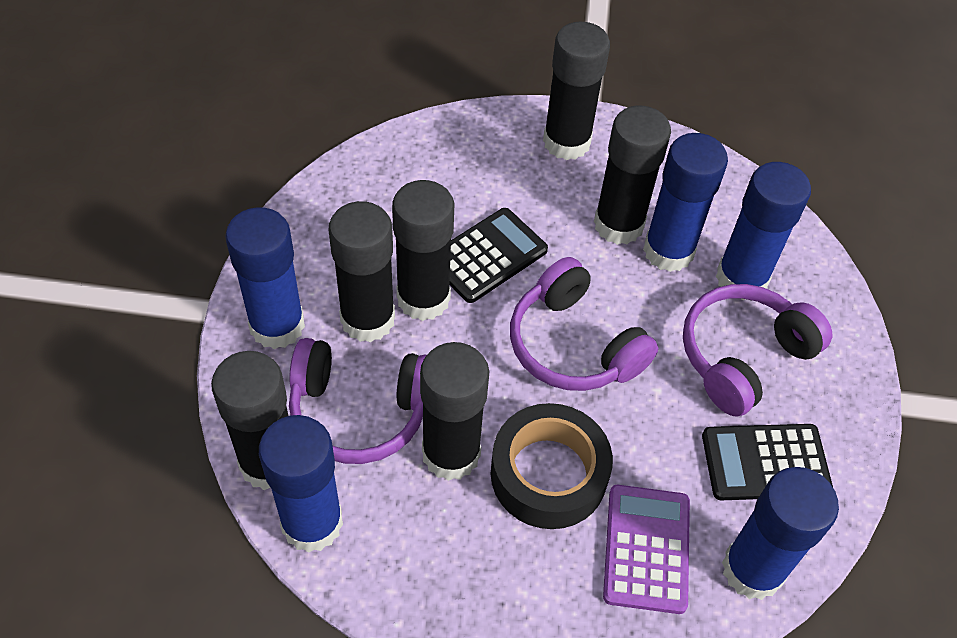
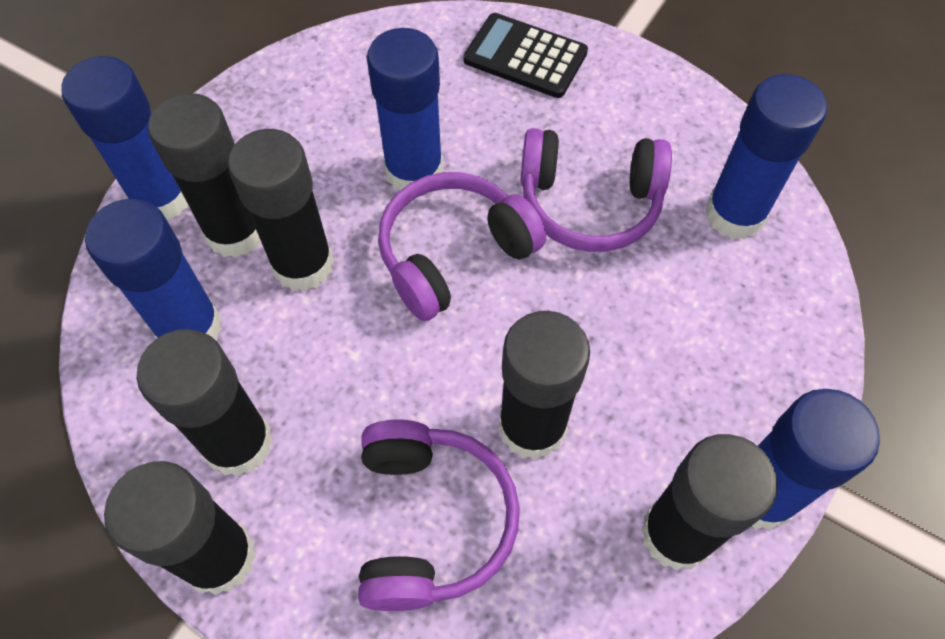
black calculator: 2 -> 1
black tape: 1 -> 0
purple calculator: 1 -> 0

